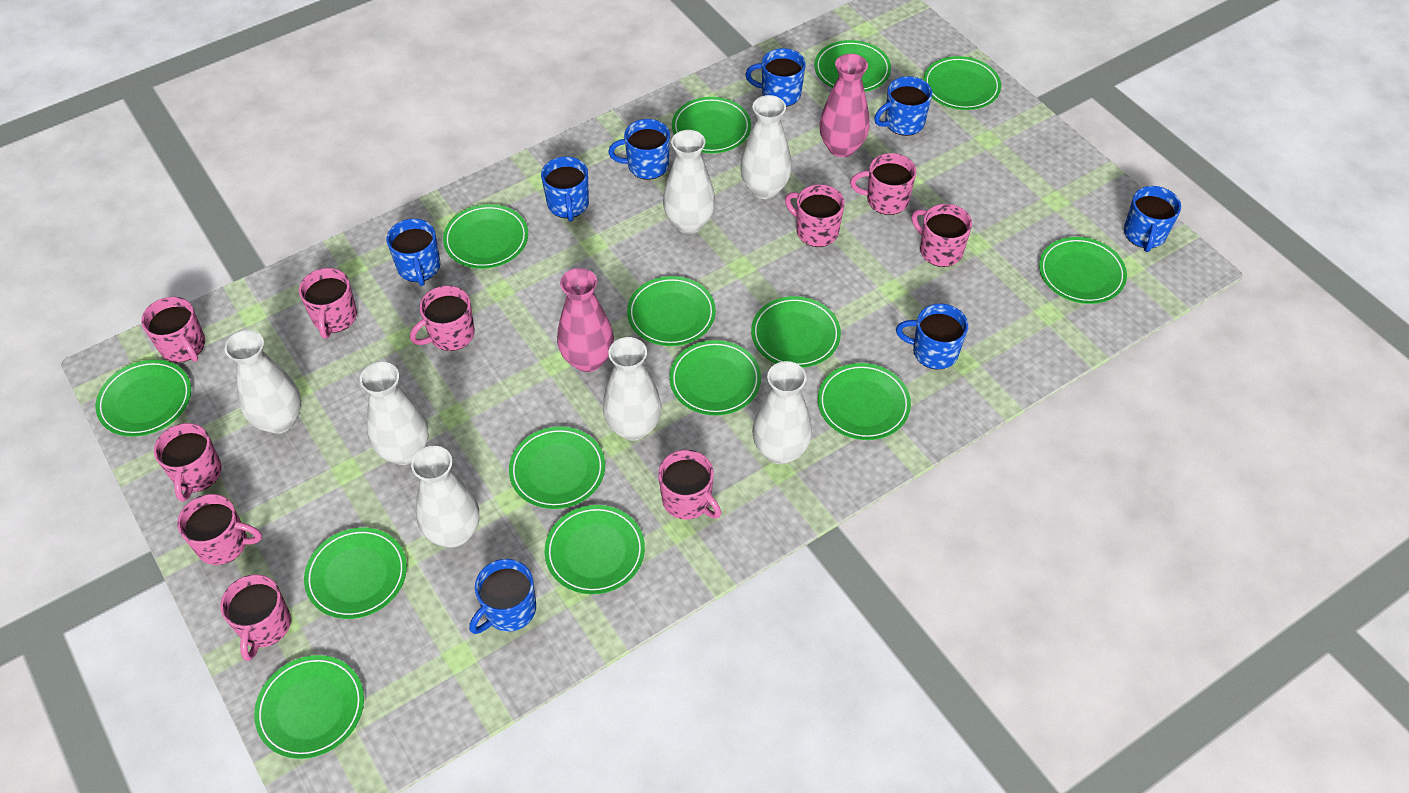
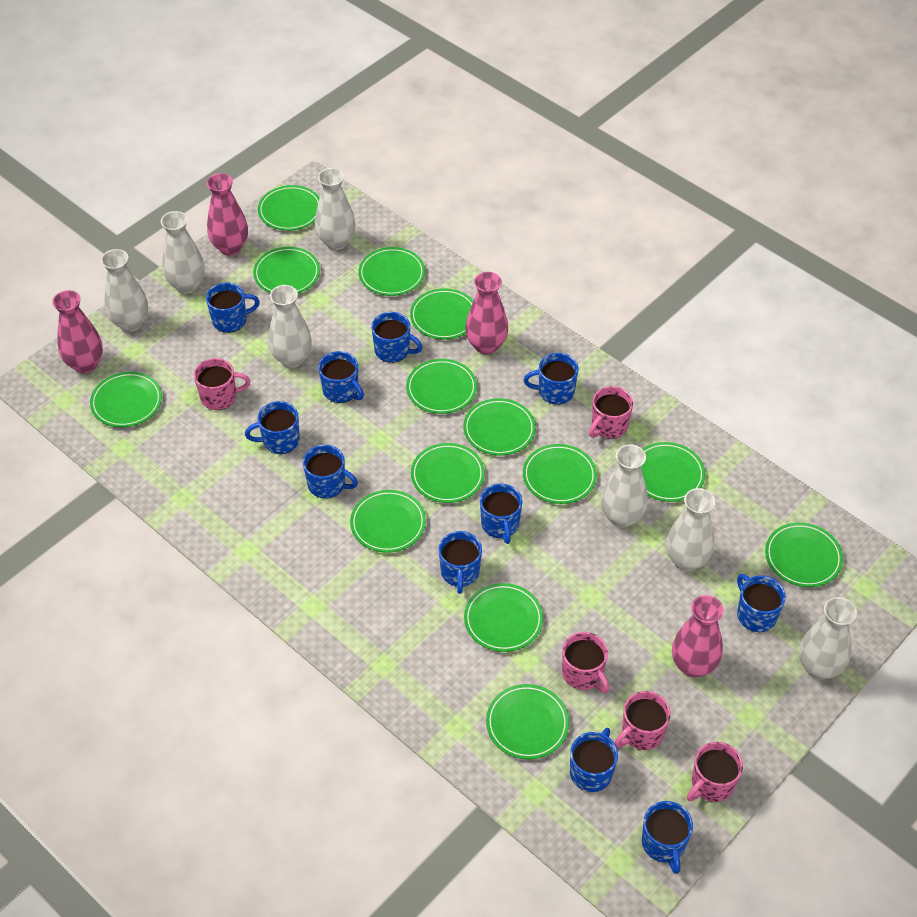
blue mug: 8 -> 11
pink mug: 10 -> 5
pink vase: 2 -> 4

